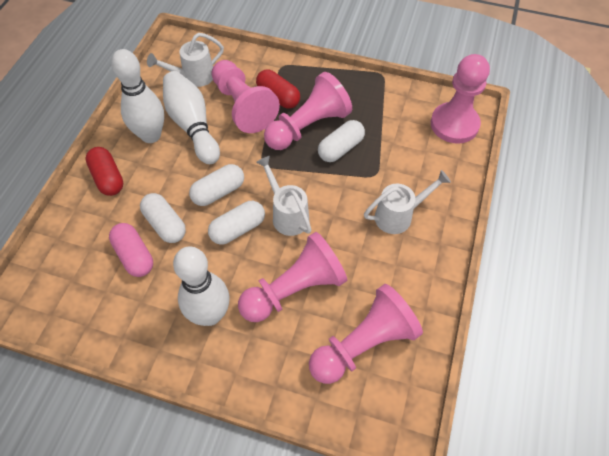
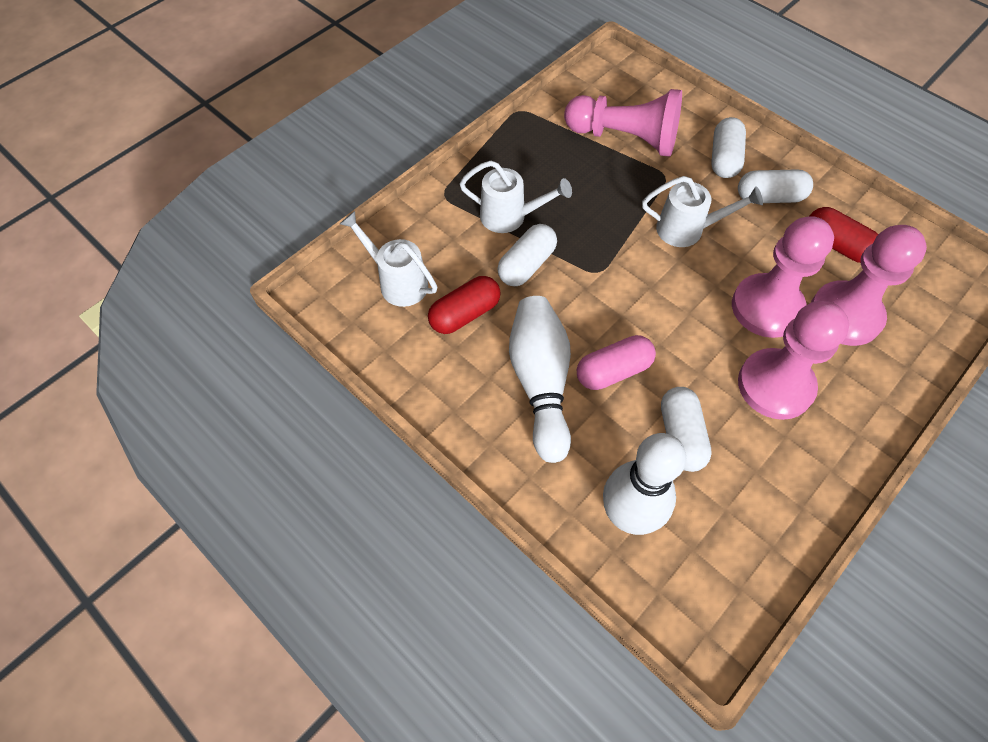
pink pawn: 5 -> 4
white bowling pin: 3 -> 2

